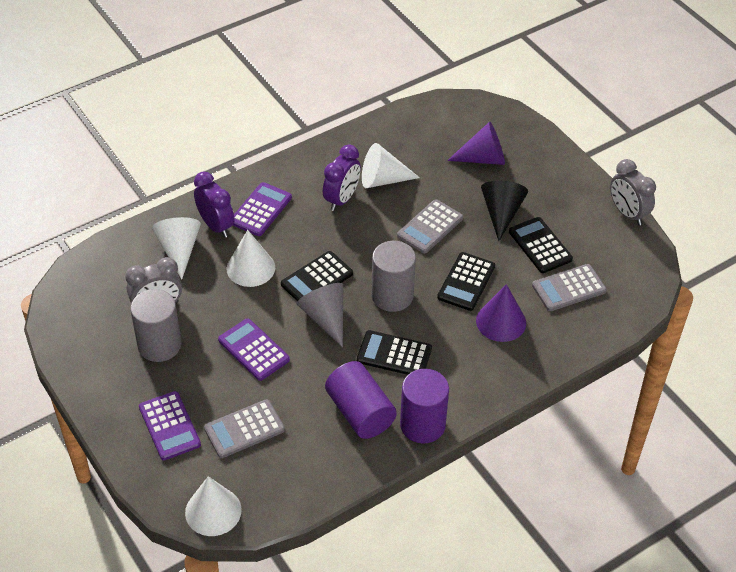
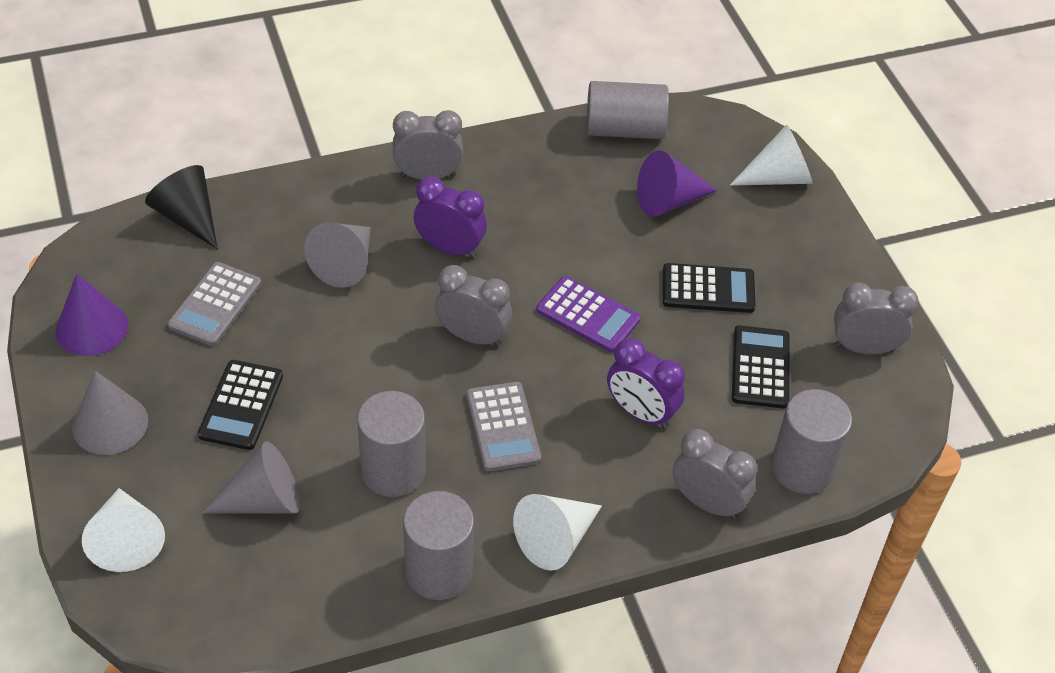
black calculator: 4 -> 3
grey calculator: 3 -> 2
grey clock: 2 -> 4
grey cone: 1 -> 3
grey cylinder: 2 -> 4
purple calculator: 3 -> 1
purple cylinder: 2 -> 0
white cone: 4 -> 3

